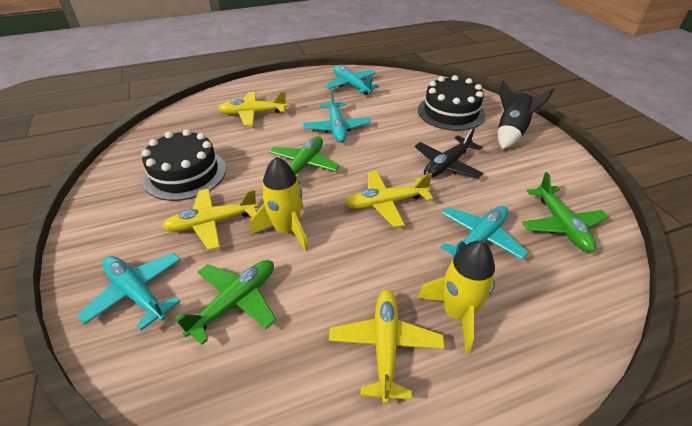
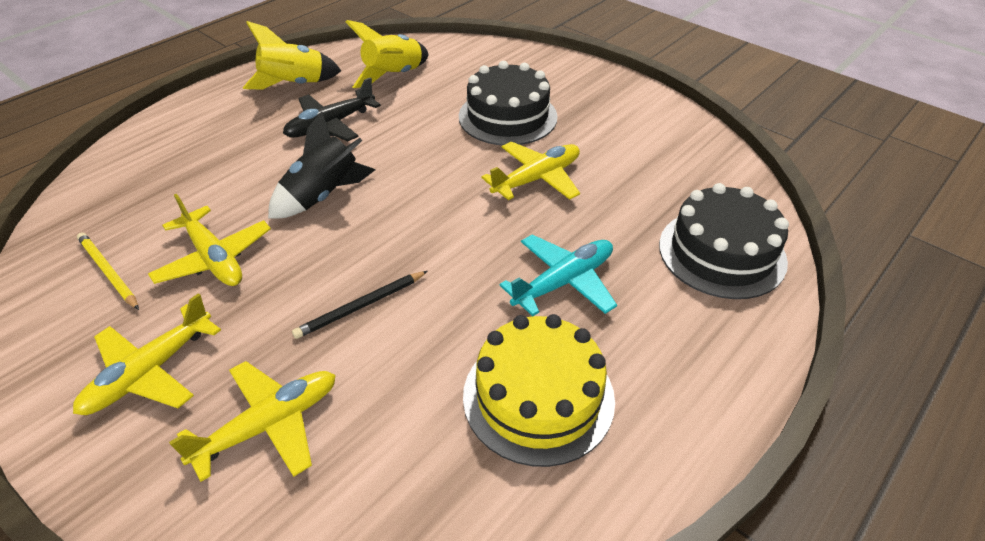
black pencil: 0 -> 1
green plane: 3 -> 0
turquoise plane: 4 -> 1
yellow cake: 0 -> 1
yellow pencil: 0 -> 1

